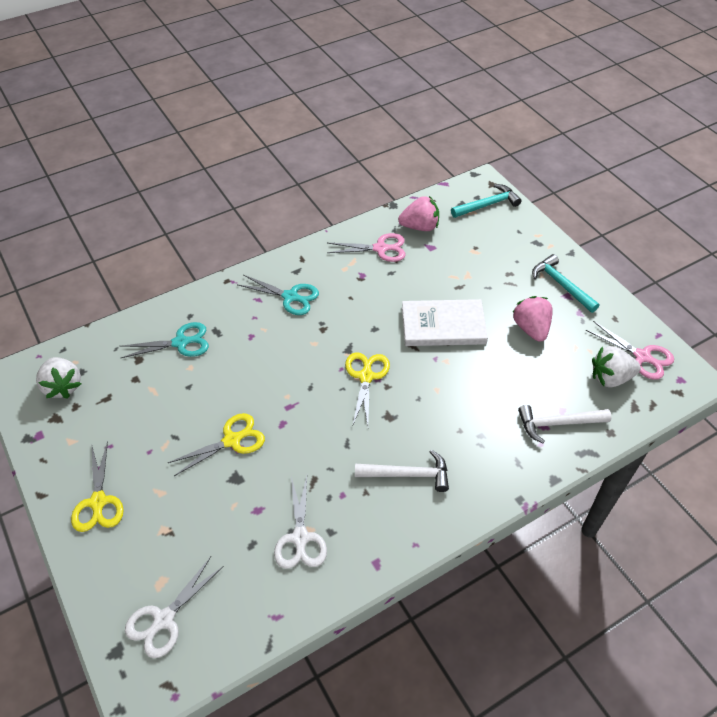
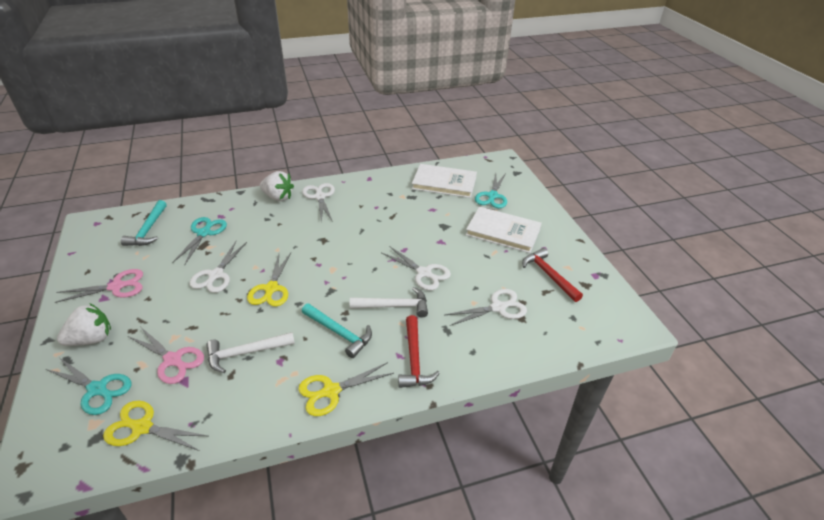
pink strawberry: 2 -> 0
red hammer: 0 -> 2
turquoise scissors: 2 -> 3
white book: 1 -> 2
white scissors: 2 -> 4

